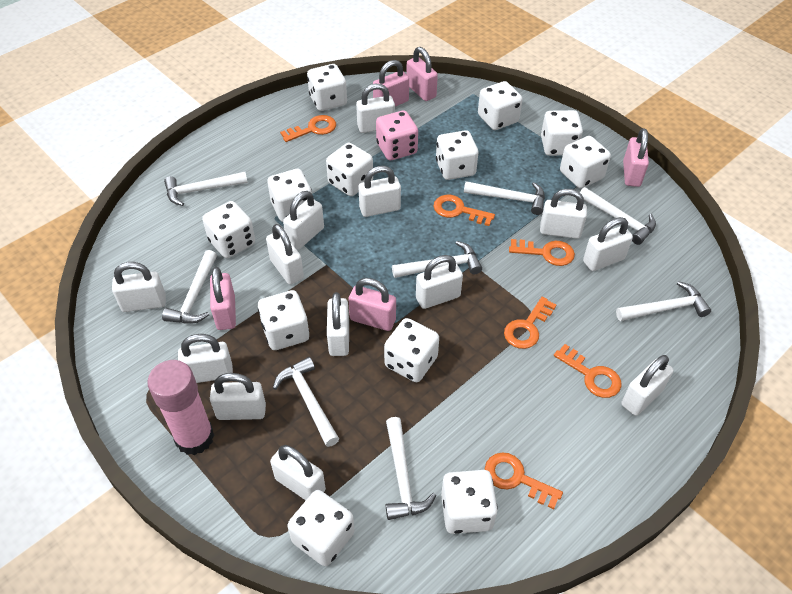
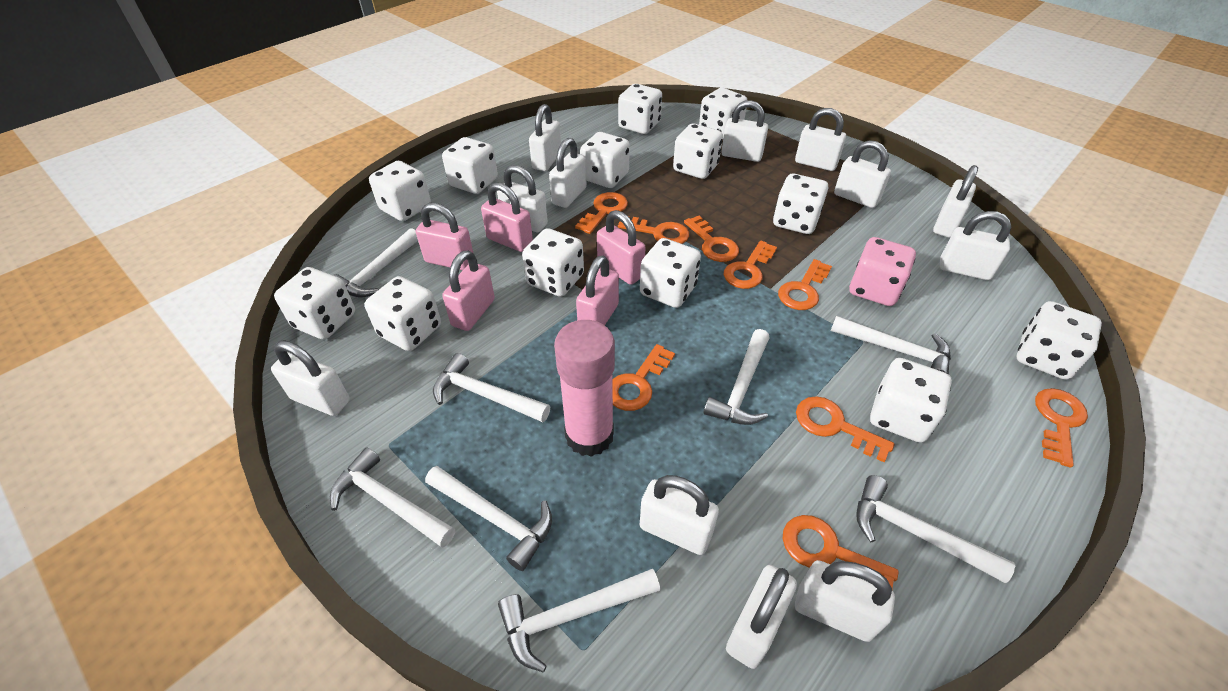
orange key: 6 -> 9
white dice: 12 -> 13
white padlock: 13 -> 12

